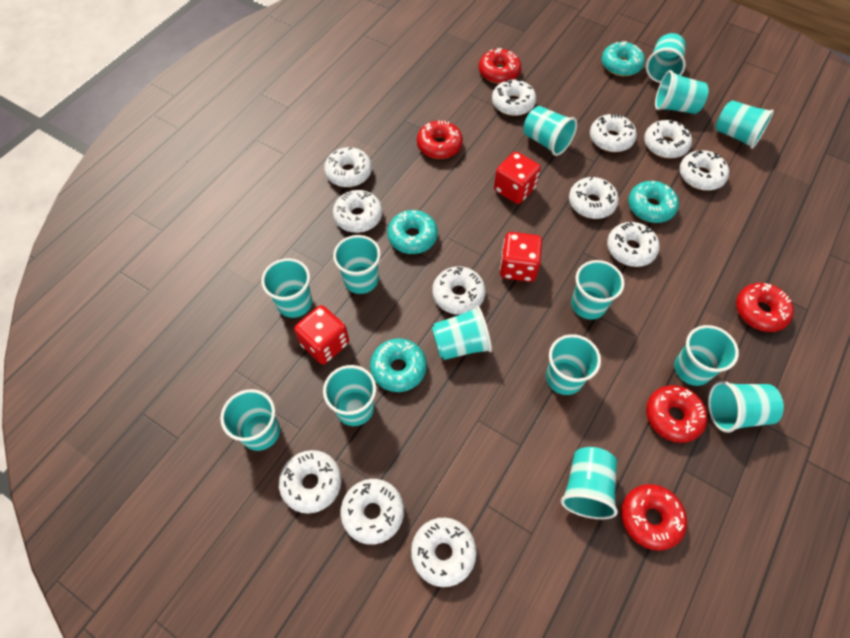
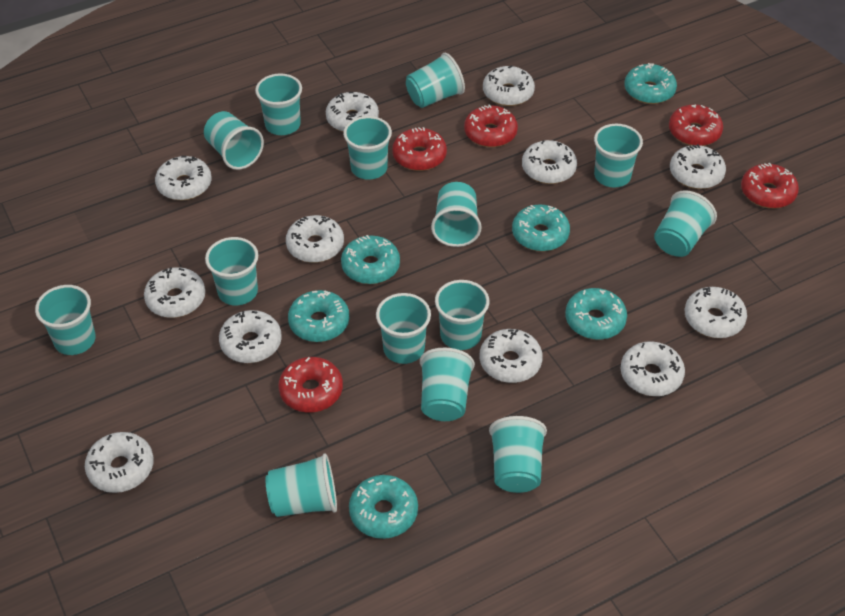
red dice: 3 -> 0
turquoise donut: 4 -> 6

